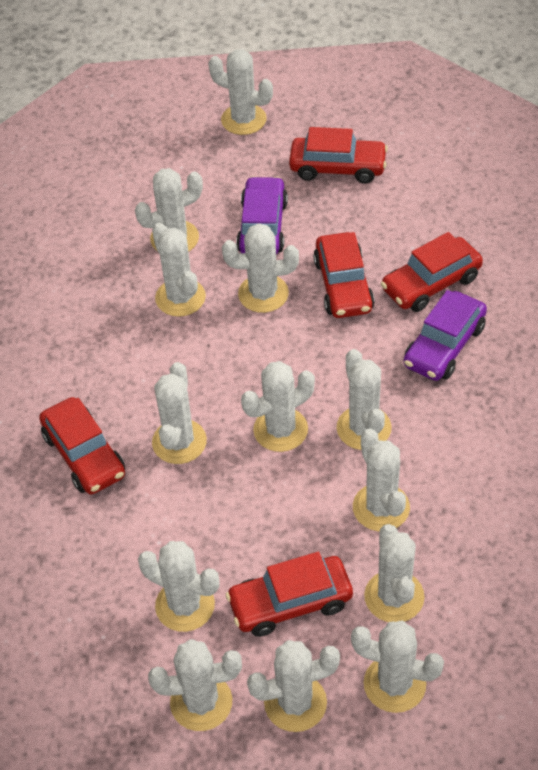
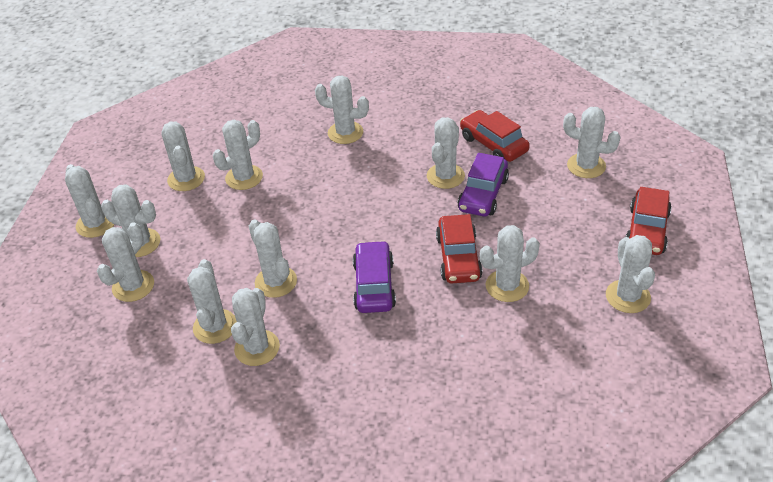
red car: 5 -> 3

